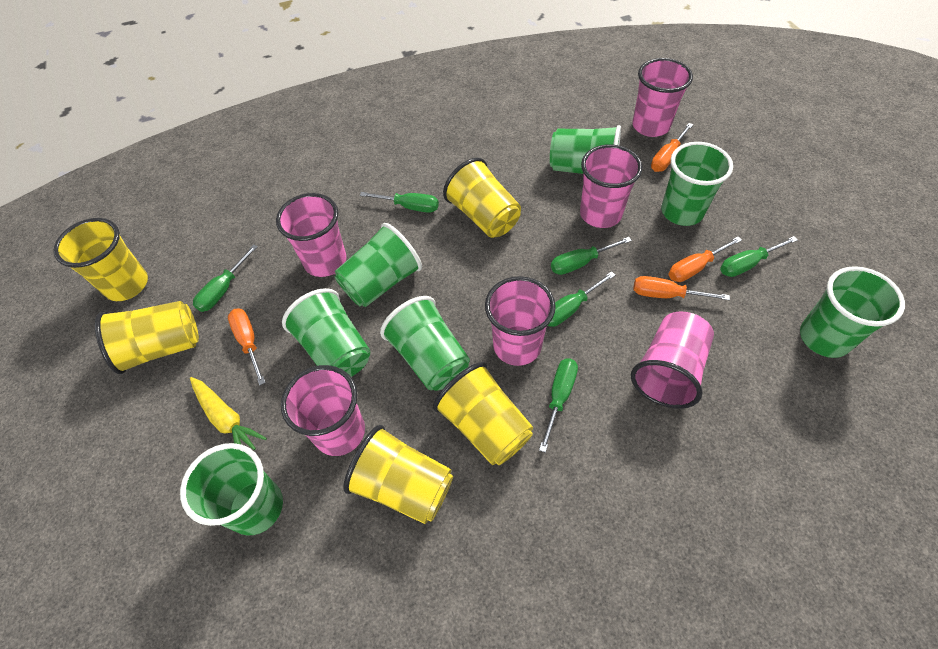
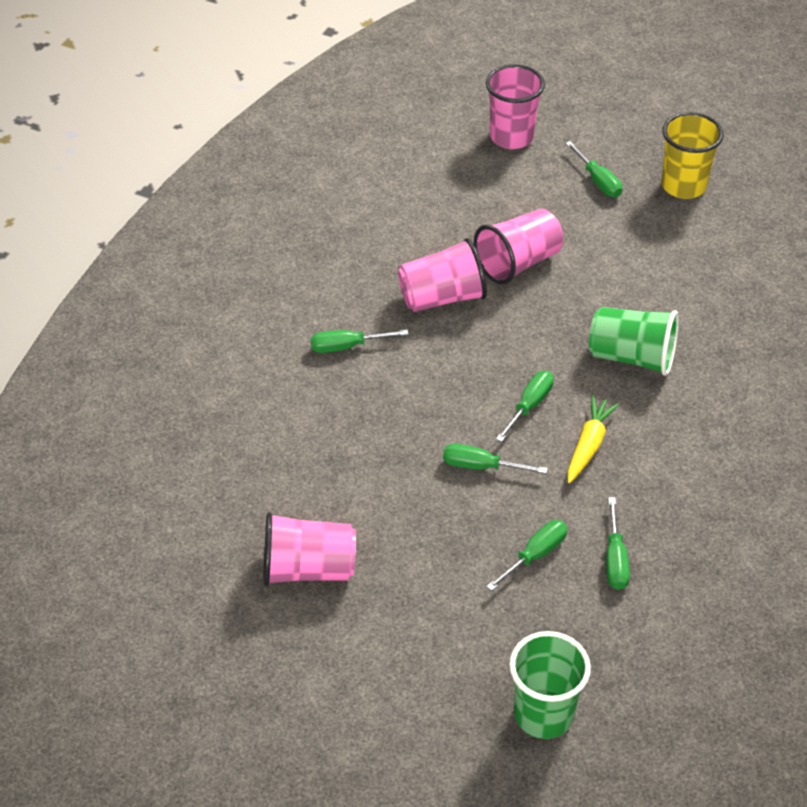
green cup: 7 -> 2
orange screwdriver: 4 -> 0
pink cup: 6 -> 4
yellow cup: 5 -> 1

